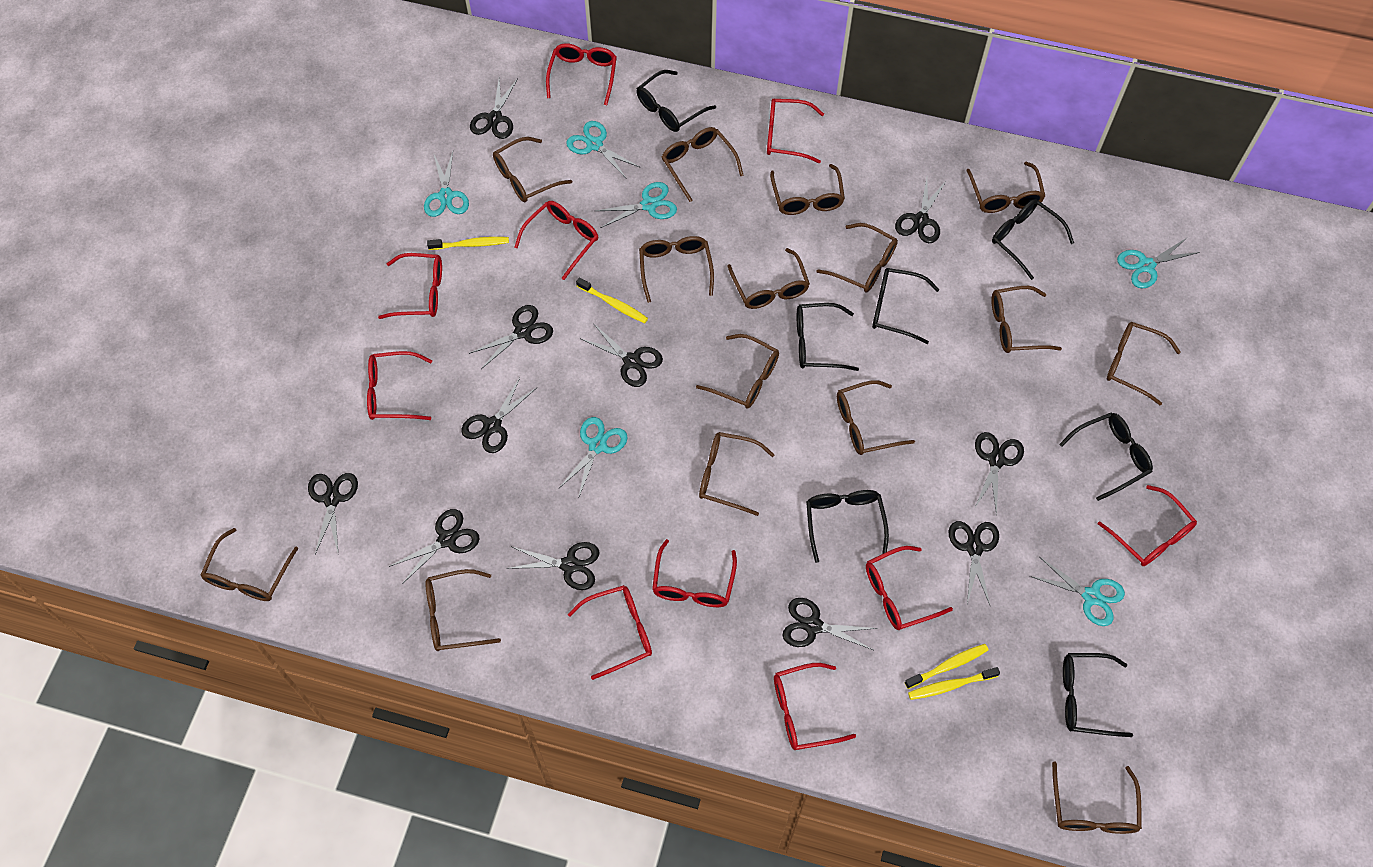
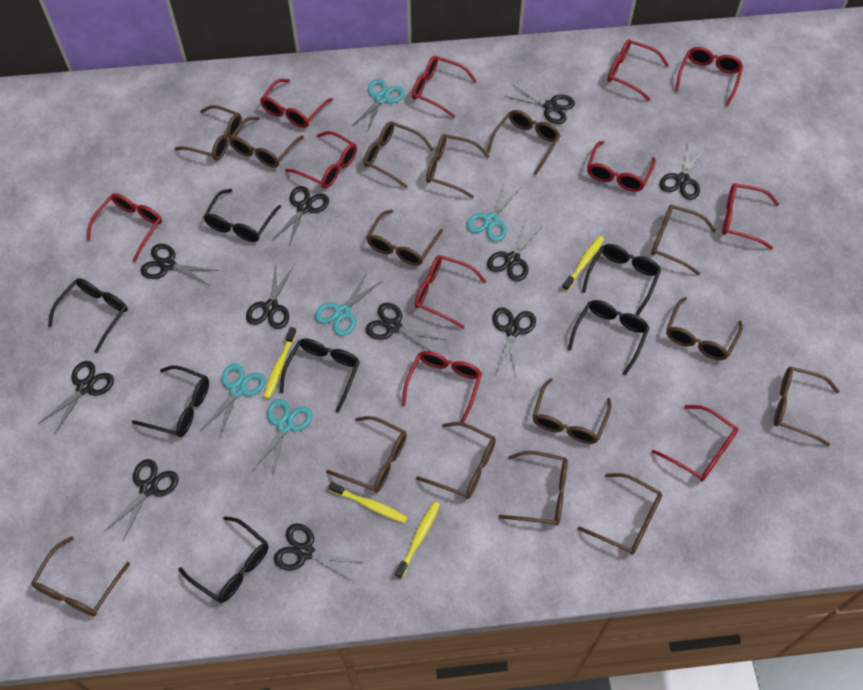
red glasses: 10 -> 11
turquoise scissors: 6 -> 5

